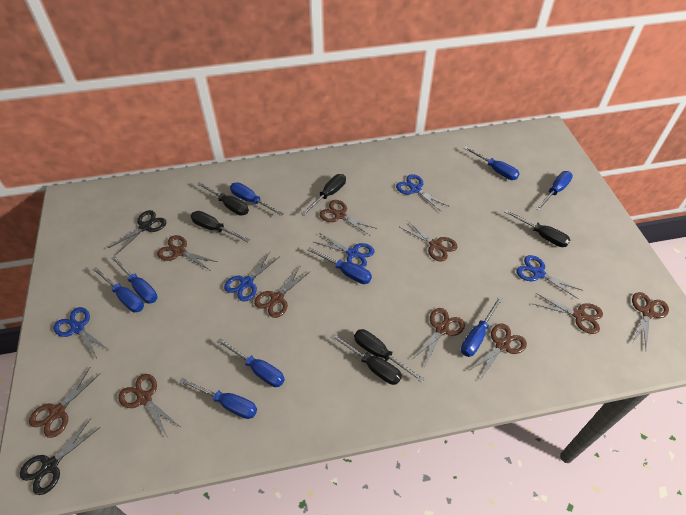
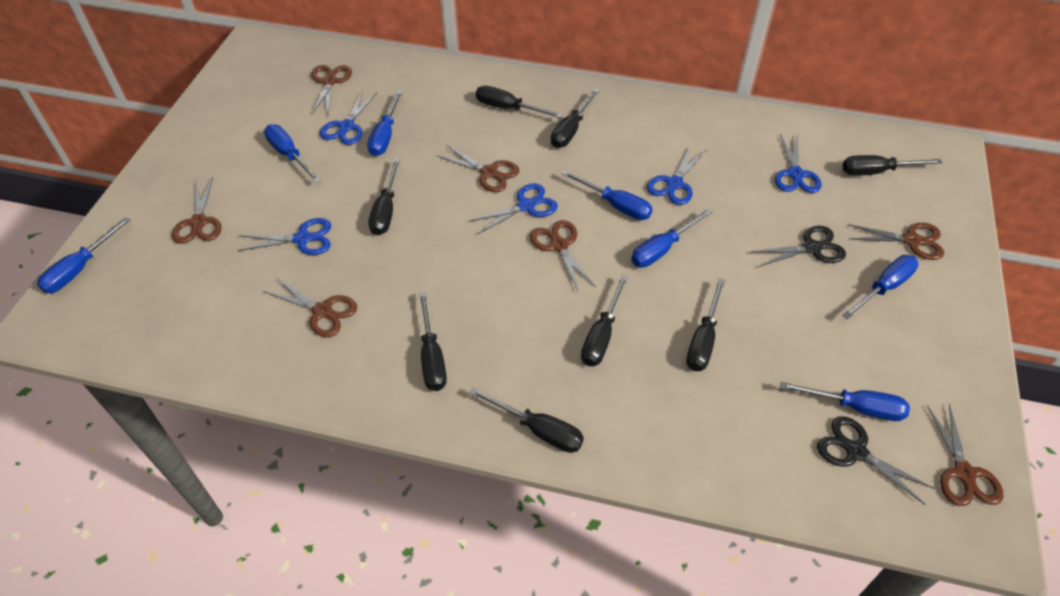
black screwdriver: 6 -> 8
blue screwdriver: 9 -> 7
brown scissors: 10 -> 7

